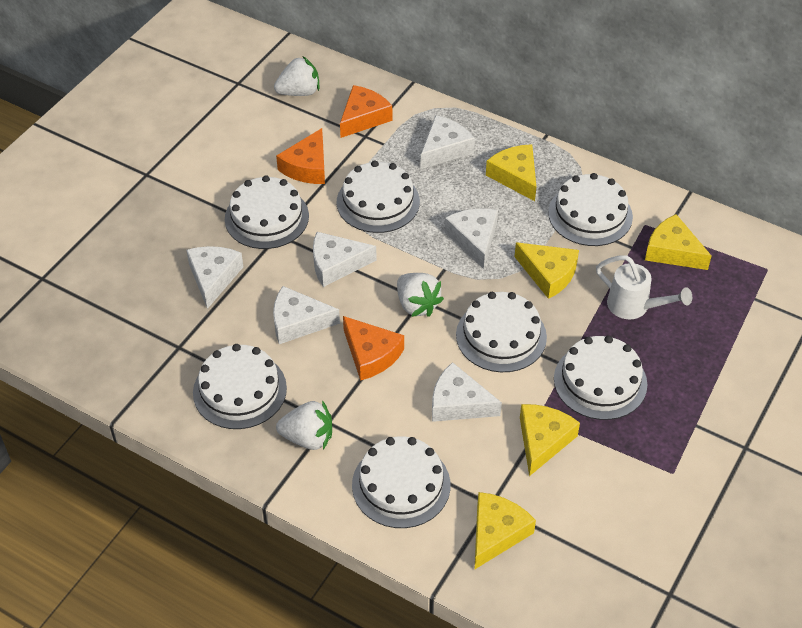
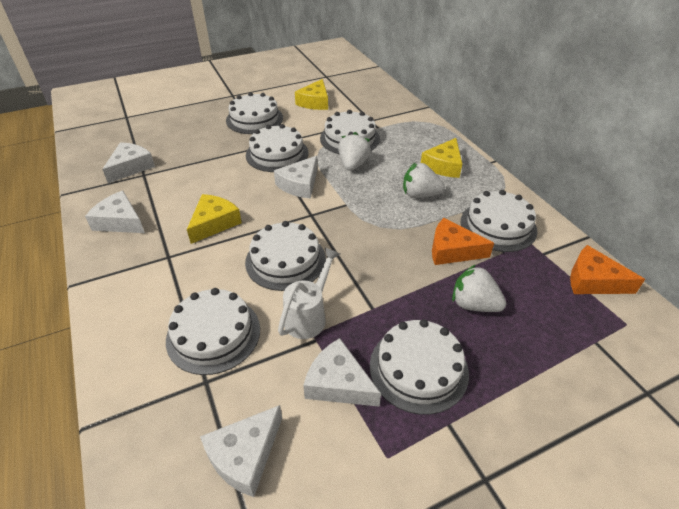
orange cheese: 3 -> 2
white cheese: 6 -> 5
yellow cheese: 5 -> 3

